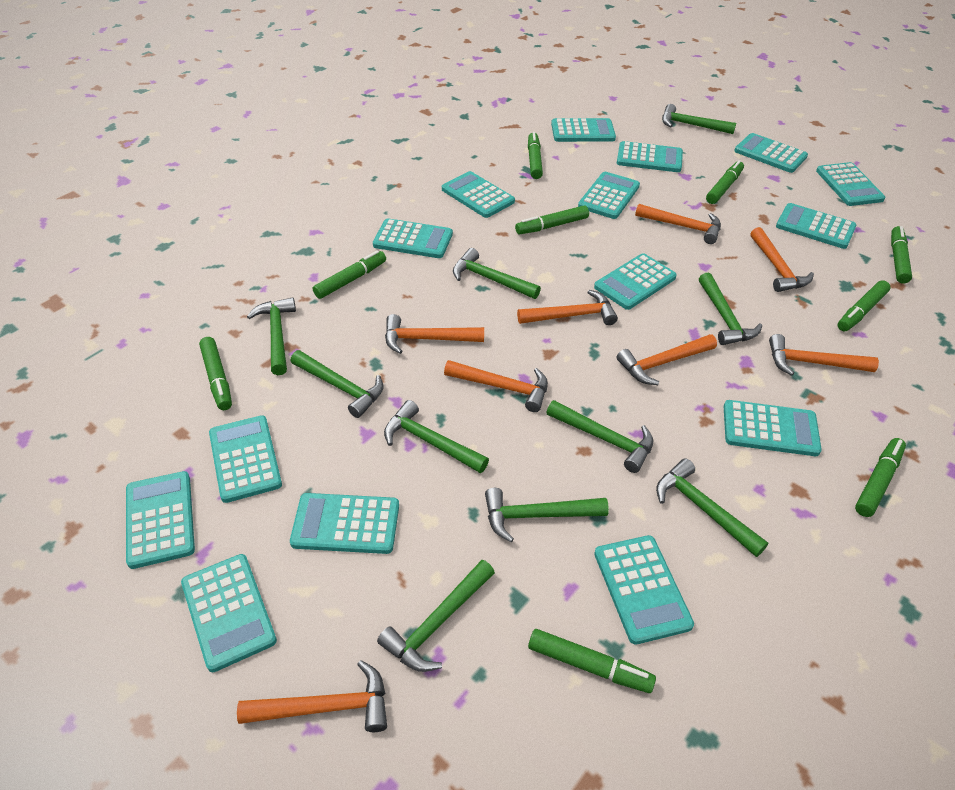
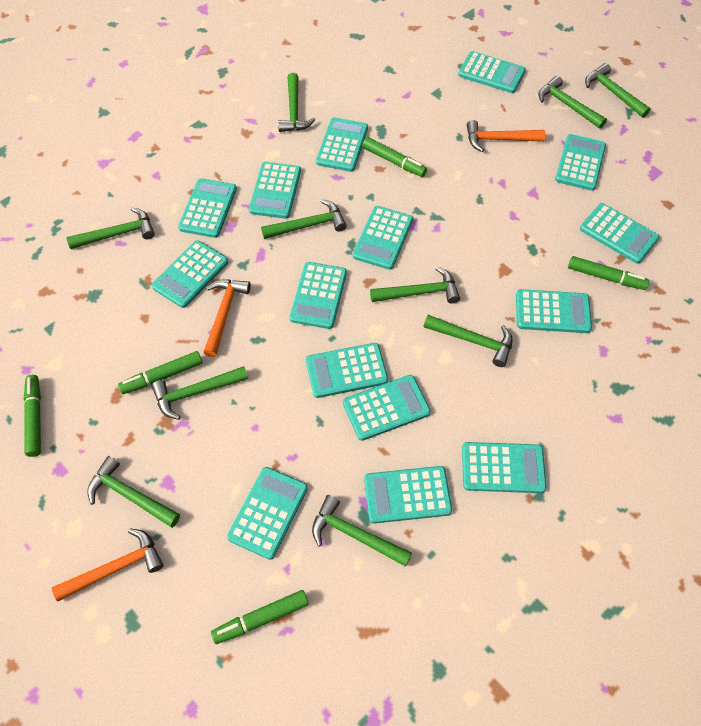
green marker: 9 -> 5
orange hammer: 8 -> 3

